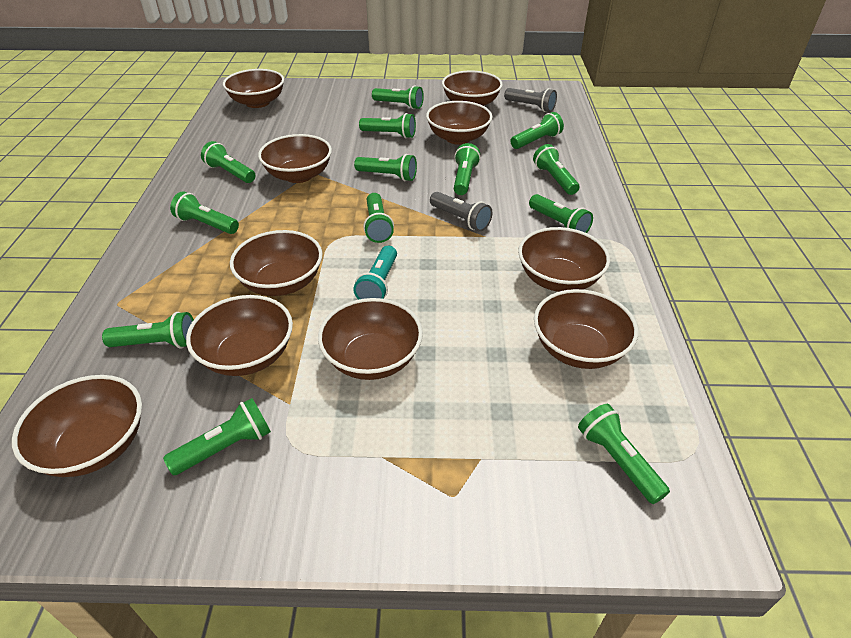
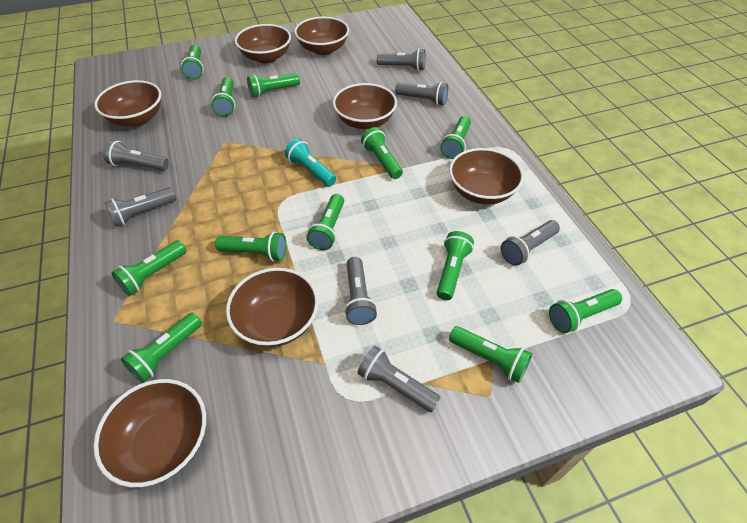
brown bowl: 10 -> 7
green flashlight: 13 -> 12
grey flashlight: 2 -> 7

